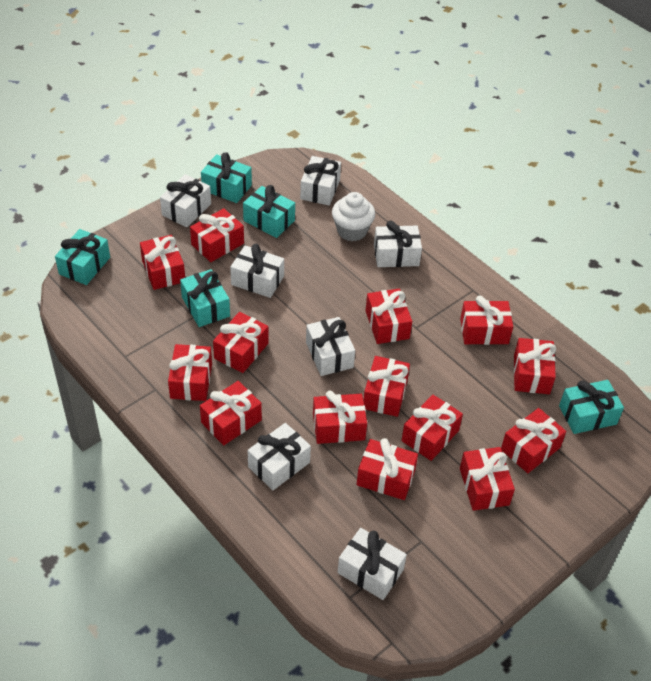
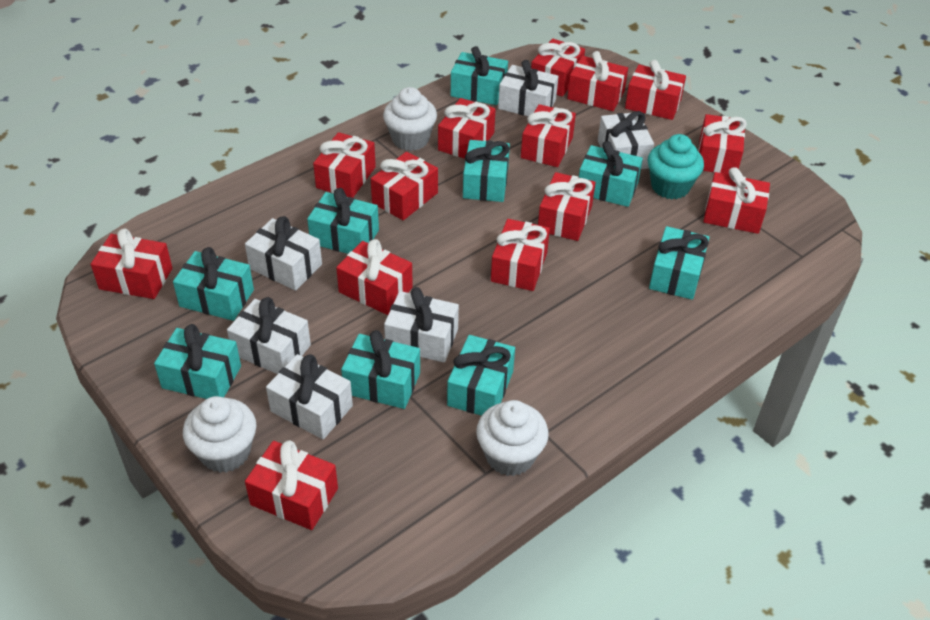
turquoise cupcake: 0 -> 1
turquoise gift: 5 -> 9
white cupcake: 1 -> 3
white gift: 7 -> 6

